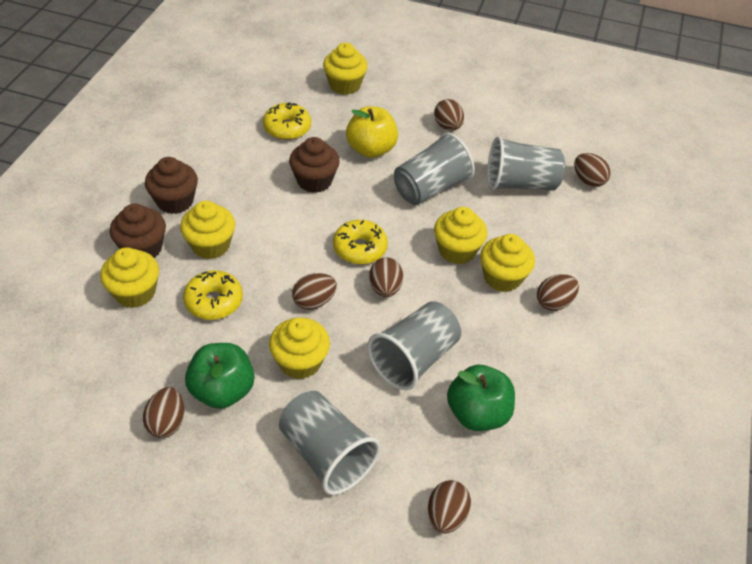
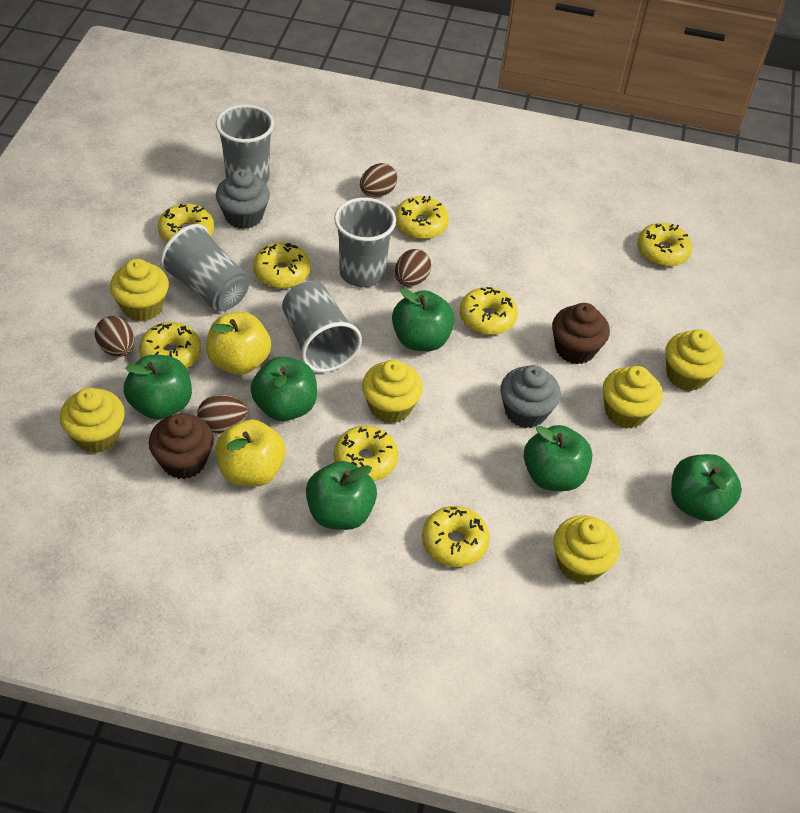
brown cupcake: 3 -> 2
brown egg: 7 -> 4
green apple: 2 -> 6
grey cupcake: 0 -> 2
yellow apple: 1 -> 2
yellow donut: 3 -> 8

